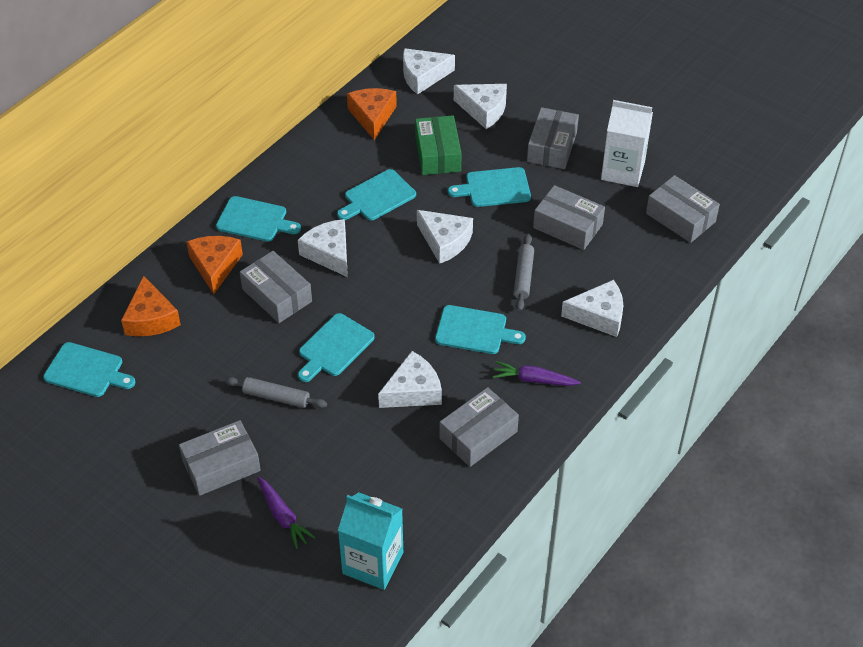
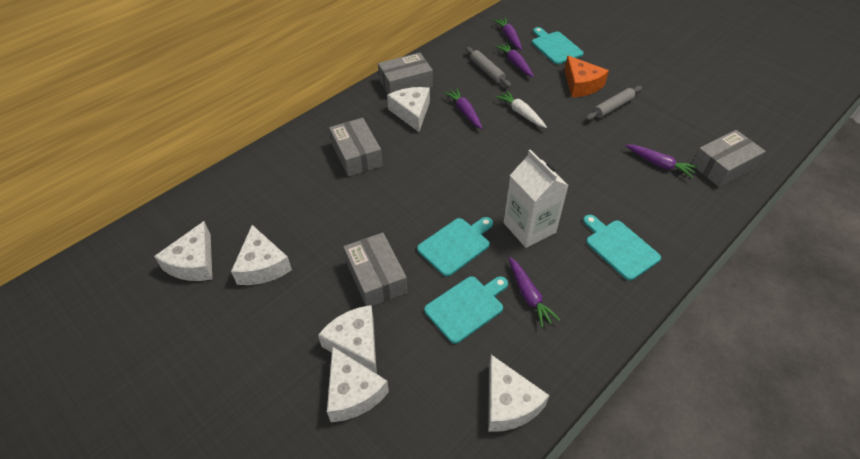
green box: 1 -> 0
grey box: 6 -> 4
orange cheese: 3 -> 1
purple carrot: 2 -> 5
turquoise carton: 1 -> 0
turquoise cutting board: 6 -> 4
white carrot: 0 -> 1

